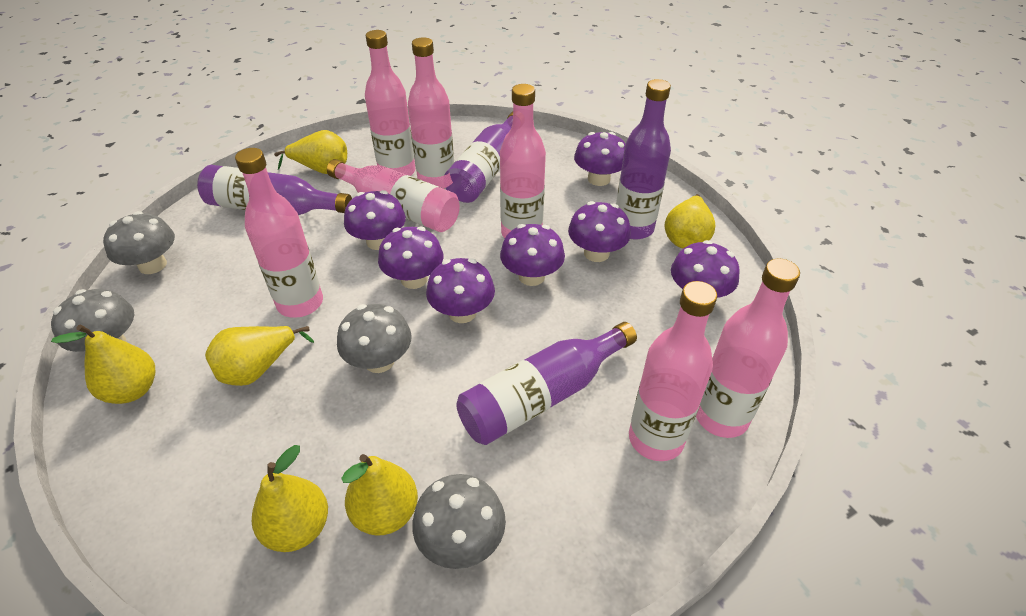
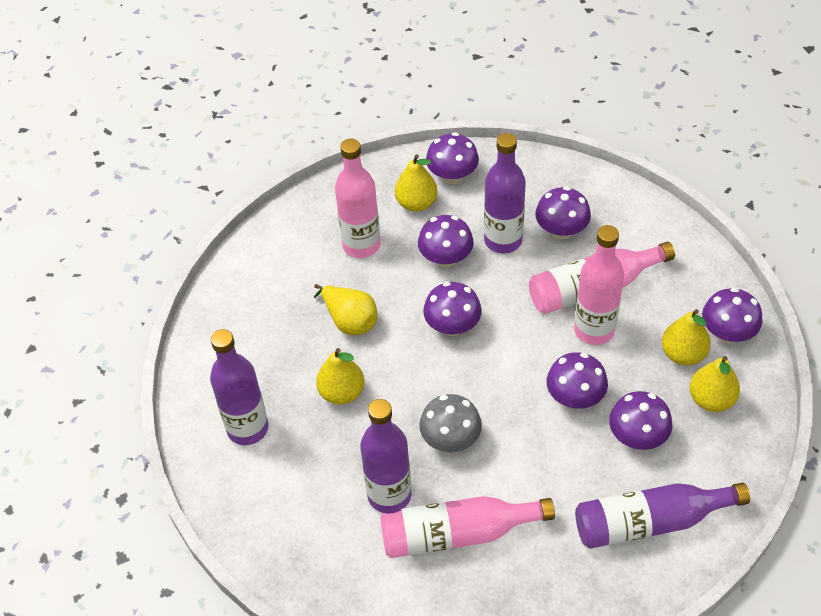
grey mushroom: 4 -> 1
pink bottle: 7 -> 4
yellow pear: 6 -> 5

